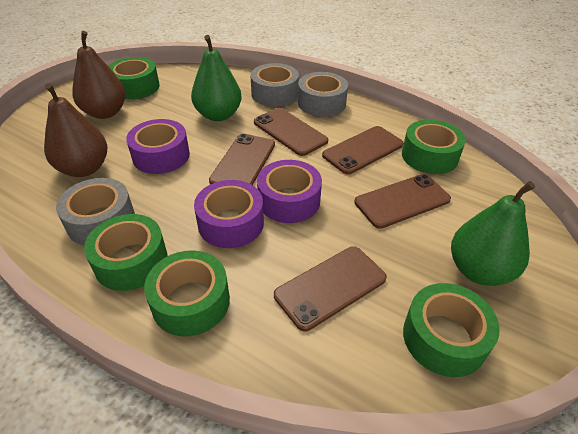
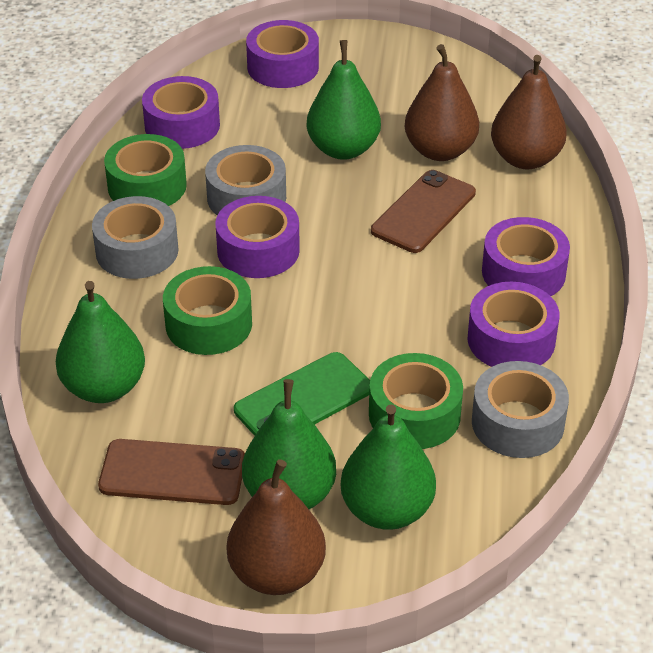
brown pear: 2 -> 3
brown phone: 5 -> 2
green pear: 2 -> 4
green phone: 0 -> 1
green tape: 5 -> 3
purple tape: 3 -> 5

